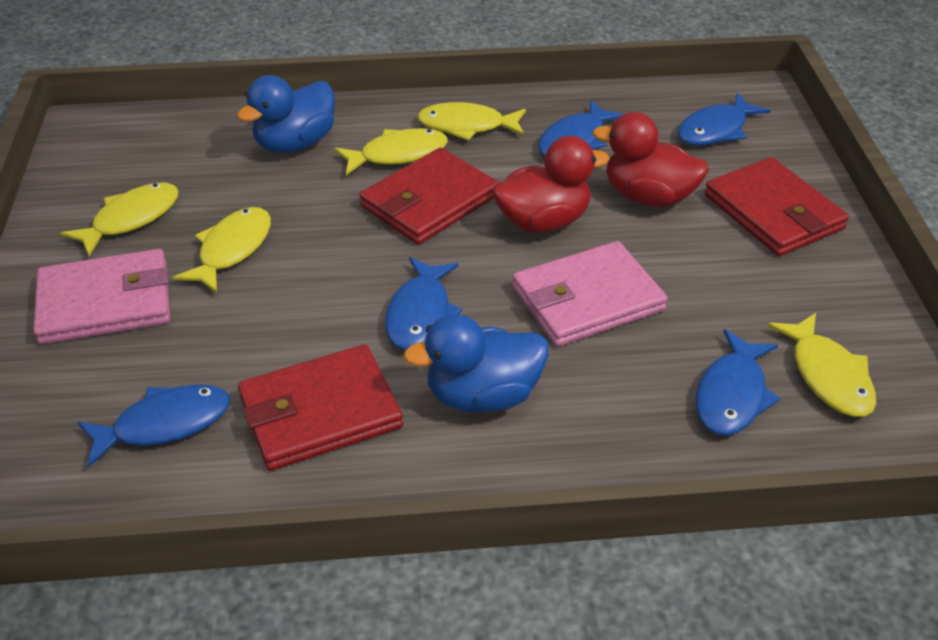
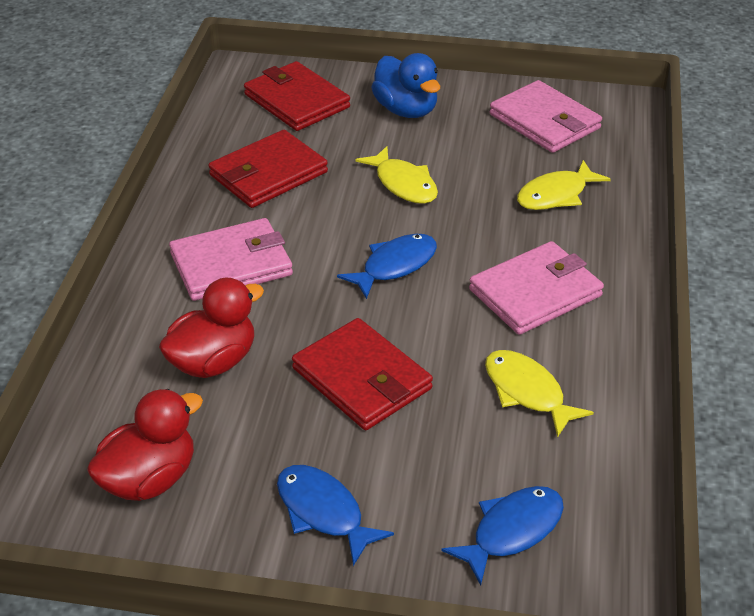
blue duck: 2 -> 1
blue fish: 5 -> 3
pink wallet: 2 -> 3
yellow fish: 5 -> 3

